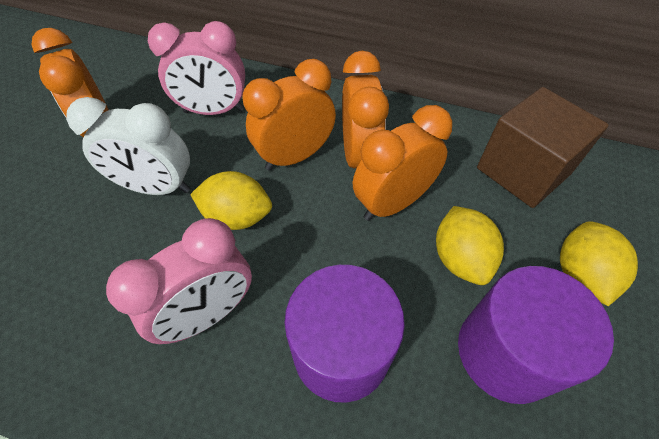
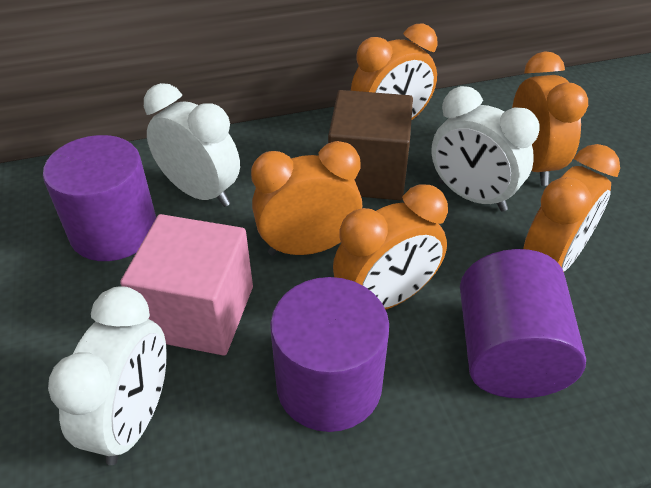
orange clock: 4 -> 5
pink clock: 2 -> 0
pink cube: 0 -> 1
purple cylinder: 2 -> 3
white clock: 1 -> 3
yellow lemon: 3 -> 0

